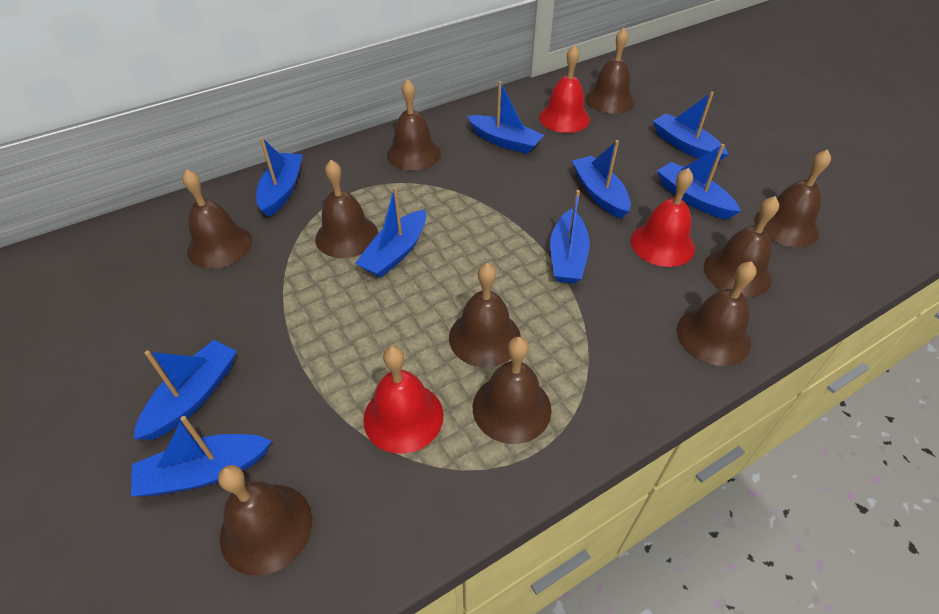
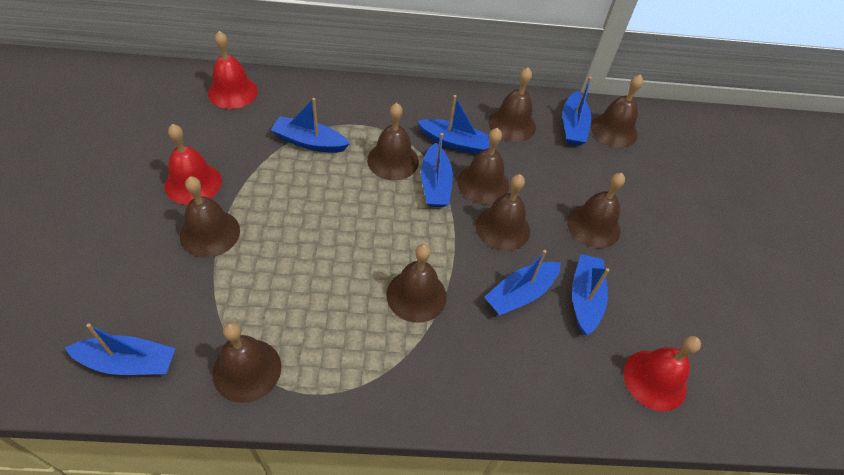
blue boat: 9 -> 7
brown bell: 10 -> 9

